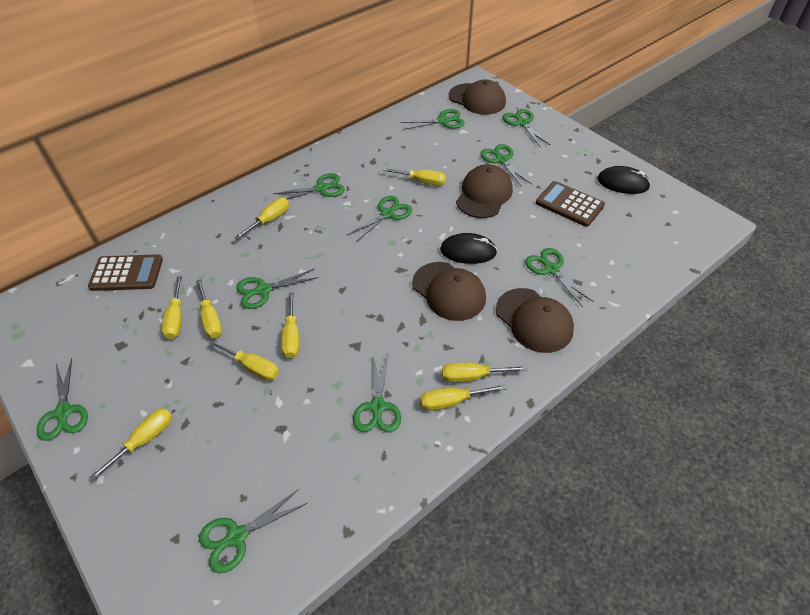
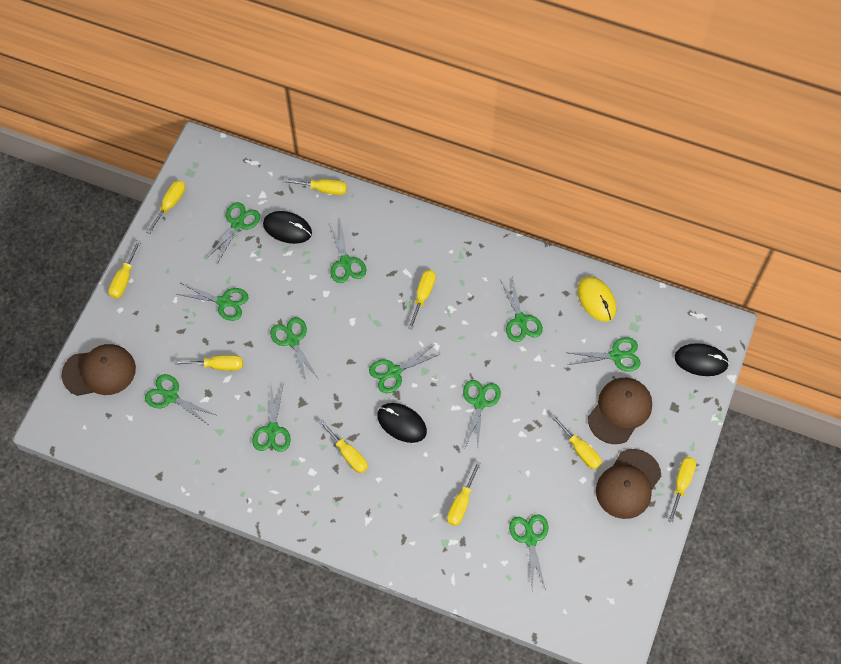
black mouse: 2 -> 3
brown calculator: 2 -> 0
brown cap: 4 -> 3
green scissors: 10 -> 11
yellow mouse: 0 -> 1

